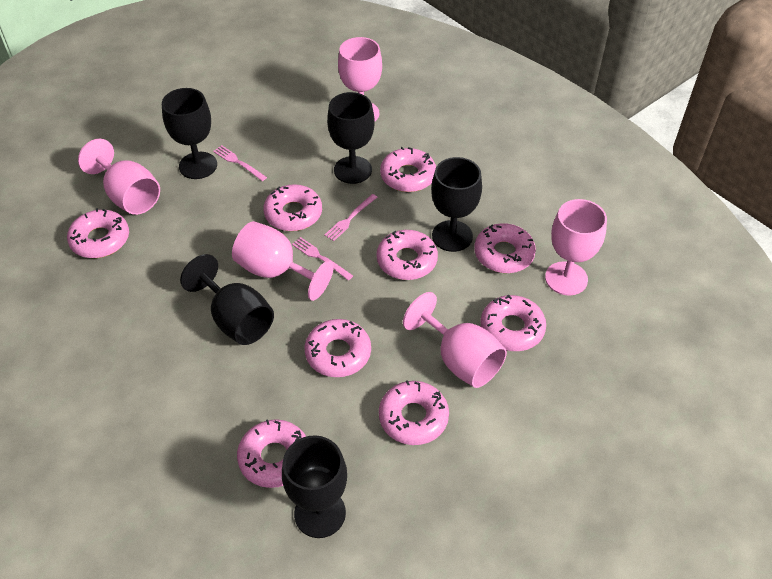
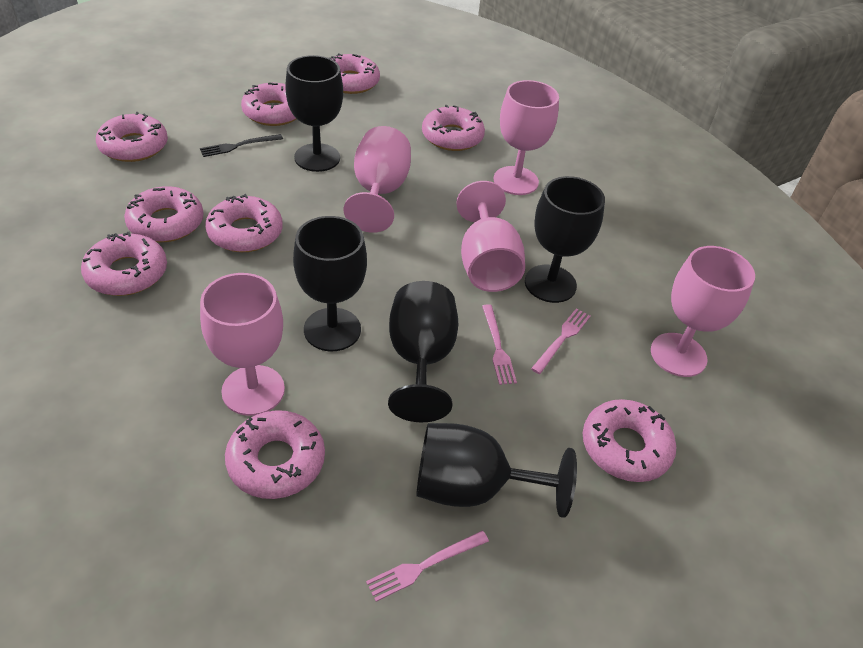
black fork: 0 -> 1

